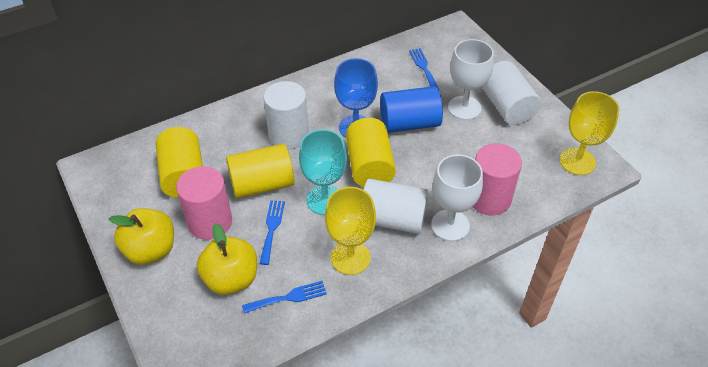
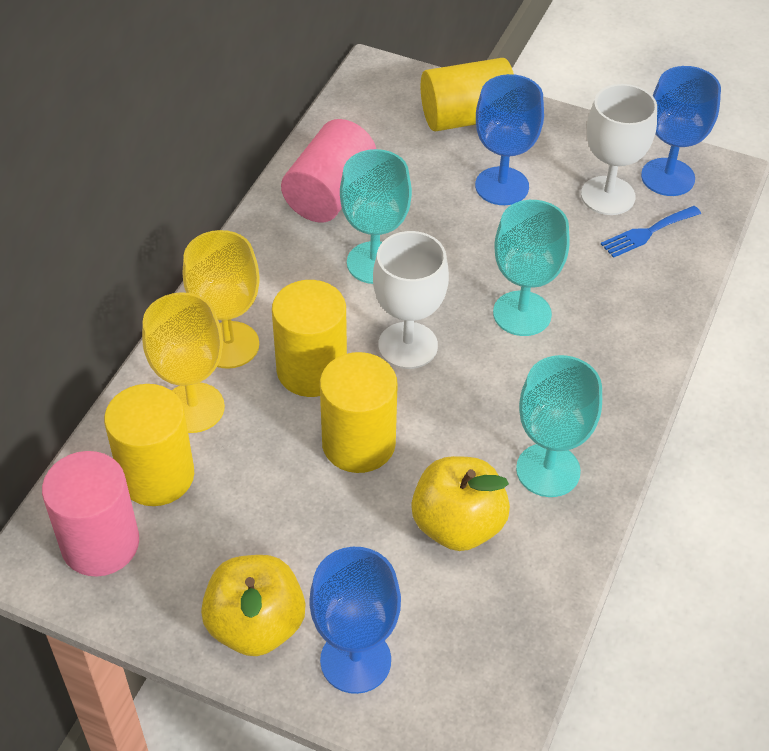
blue cylinder: 1 -> 0
blue fork: 3 -> 1
blue goblet: 1 -> 3
turquoise goblet: 1 -> 3
white cylinder: 3 -> 0
yellow cylinder: 3 -> 4

